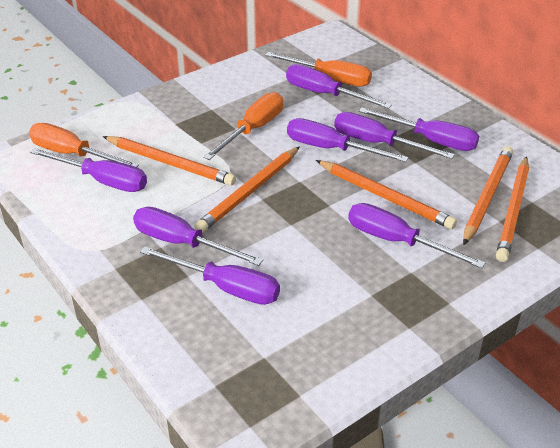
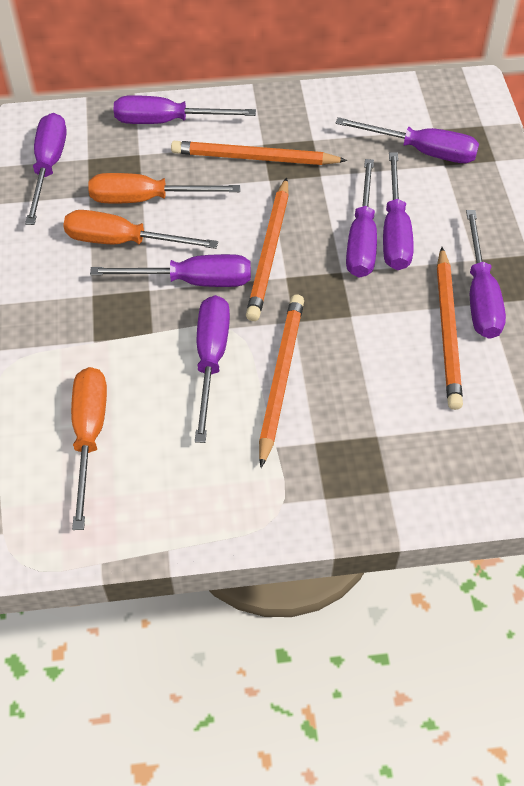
orange pencil: 5 -> 4

